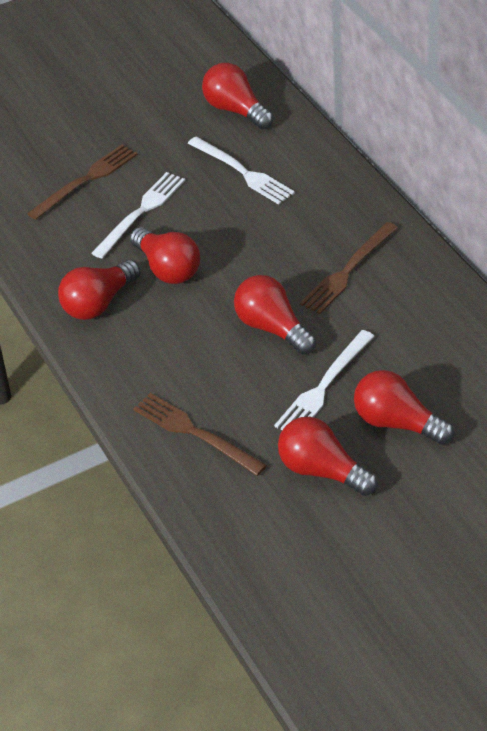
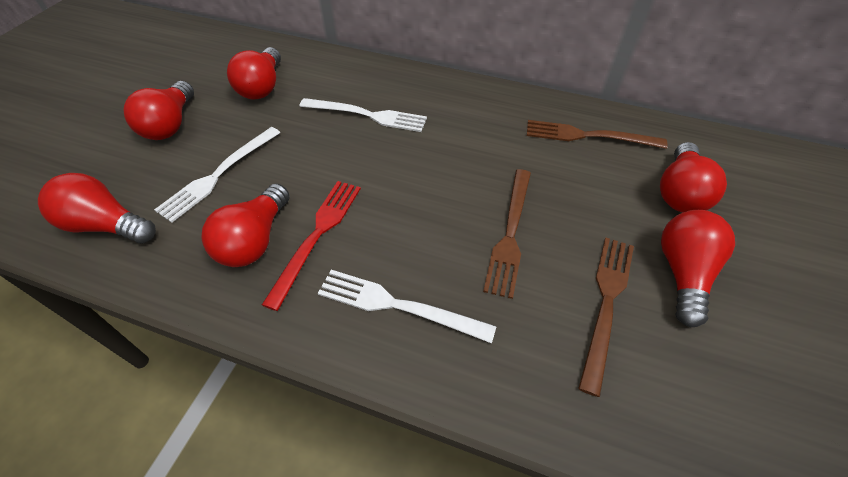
red fork: 0 -> 1

